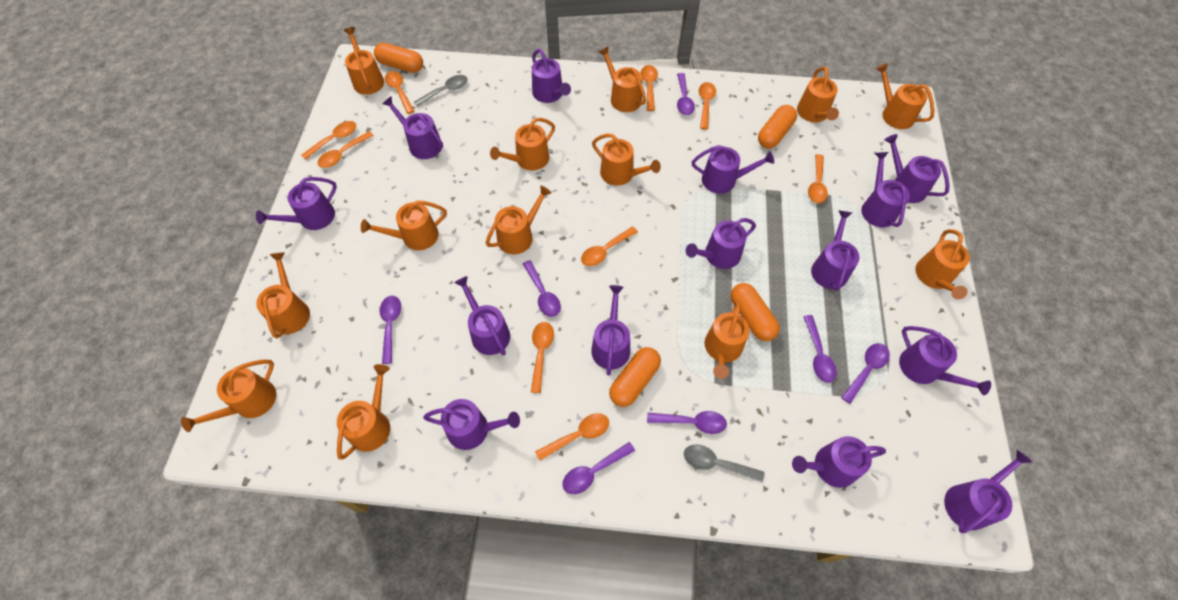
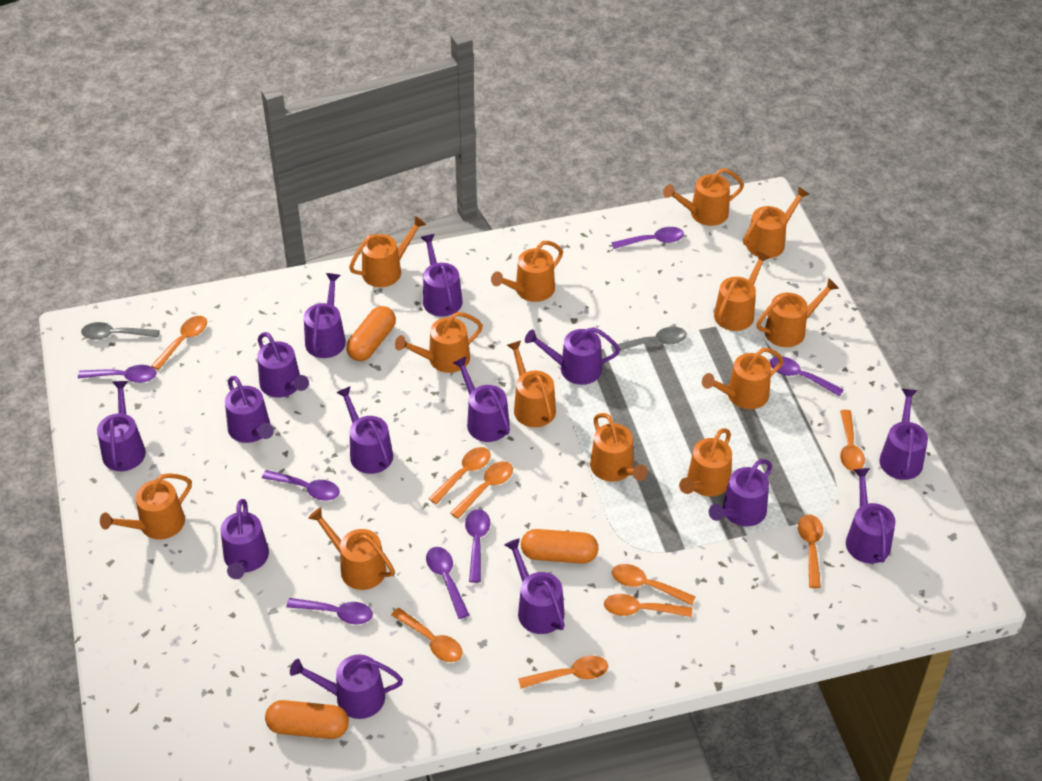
orange capsule: 4 -> 3

